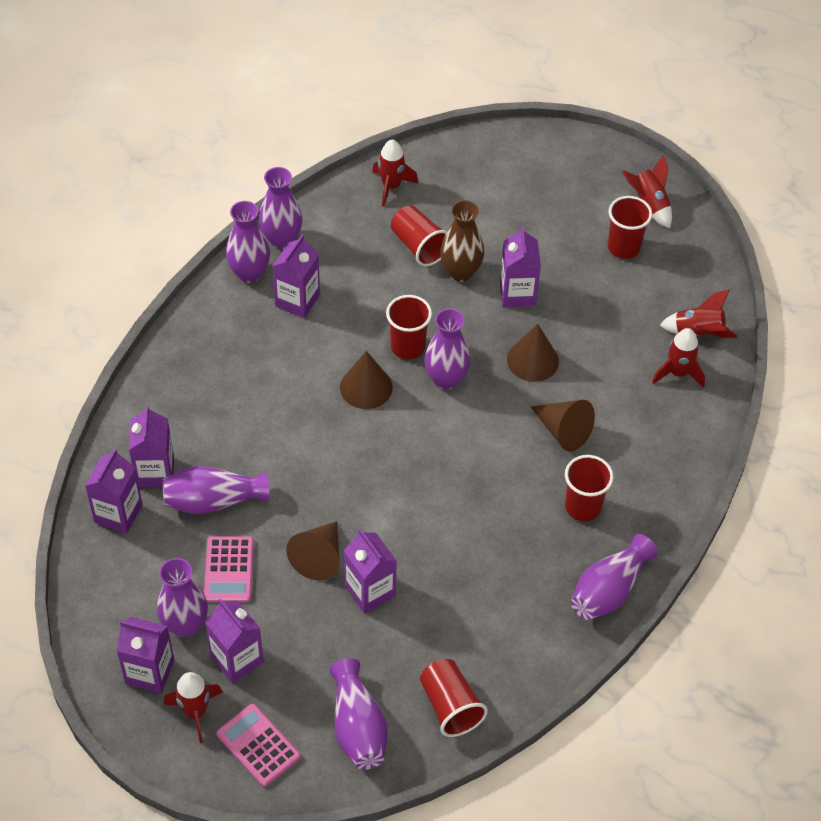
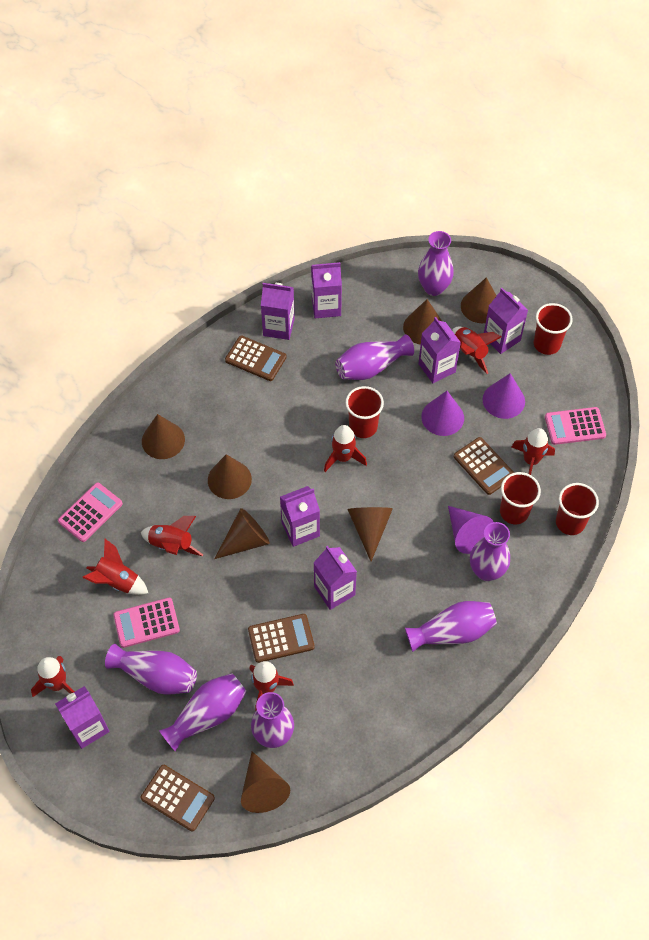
brown calculator: 0 -> 4
brown cone: 4 -> 7
brown vase: 1 -> 0
pink calculator: 2 -> 3
purple cone: 0 -> 3
red cup: 5 -> 4
red rocket: 5 -> 7

